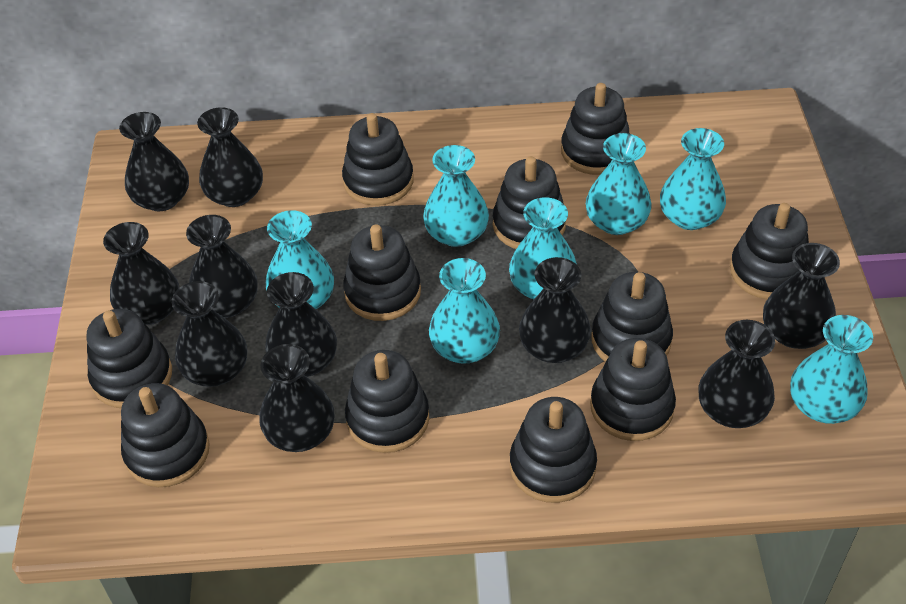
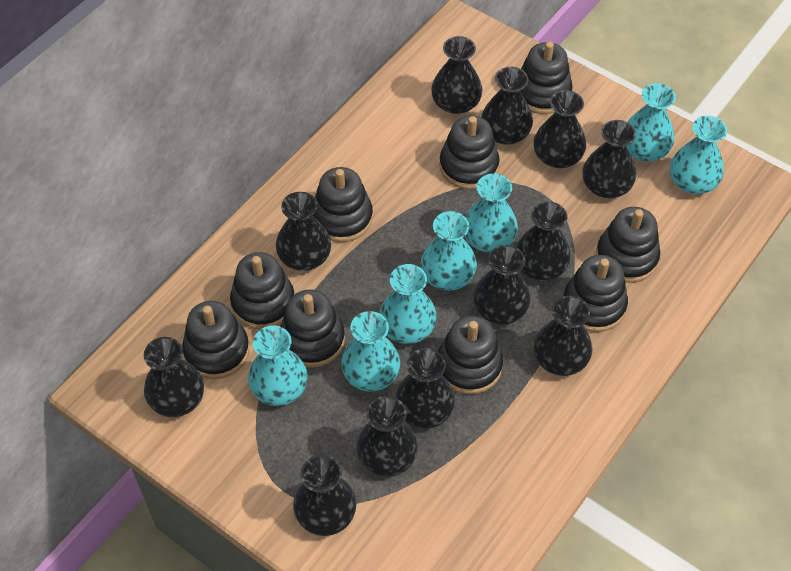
black stacking toy: 11 -> 9
black vase: 10 -> 12

